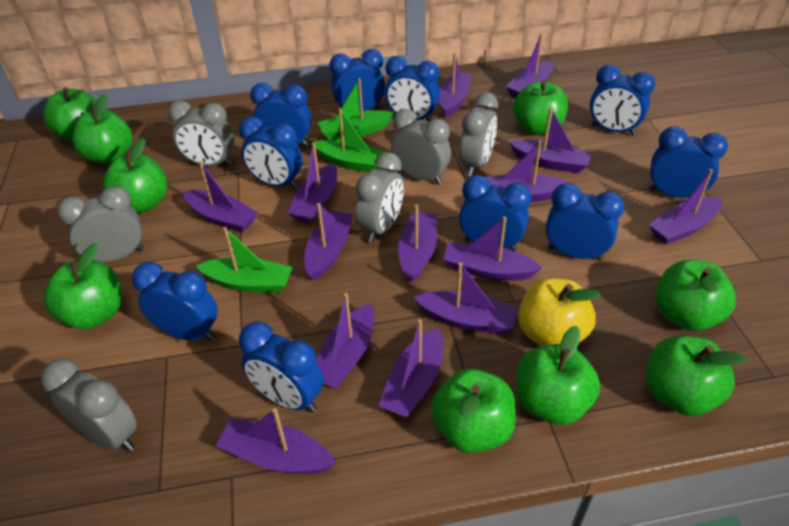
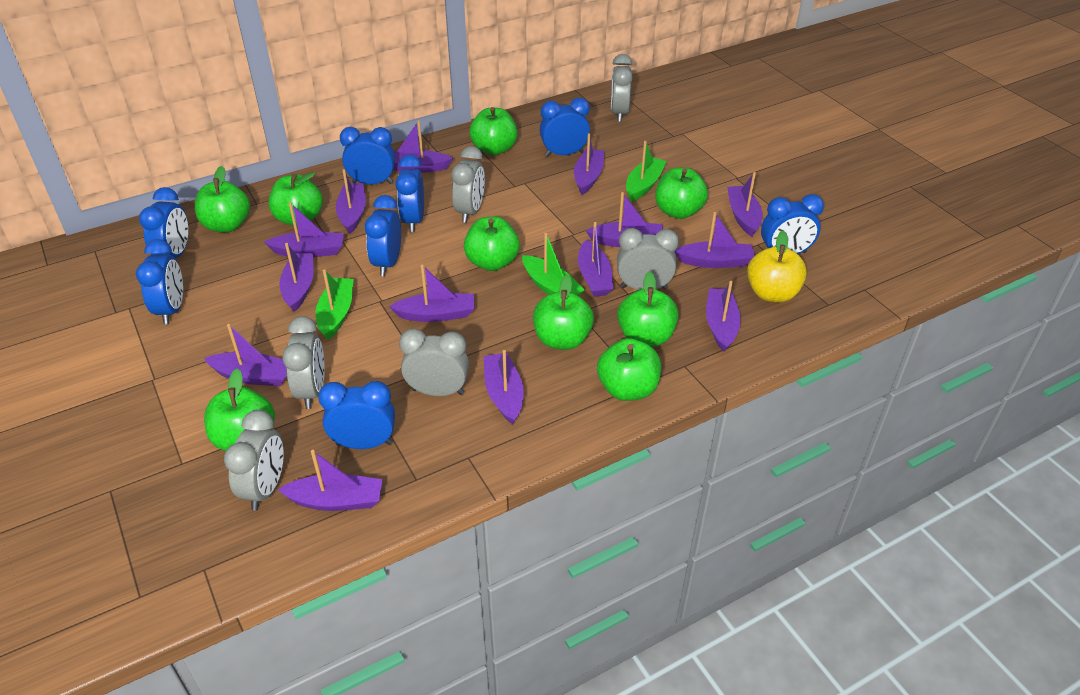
blue clock: 10 -> 8

